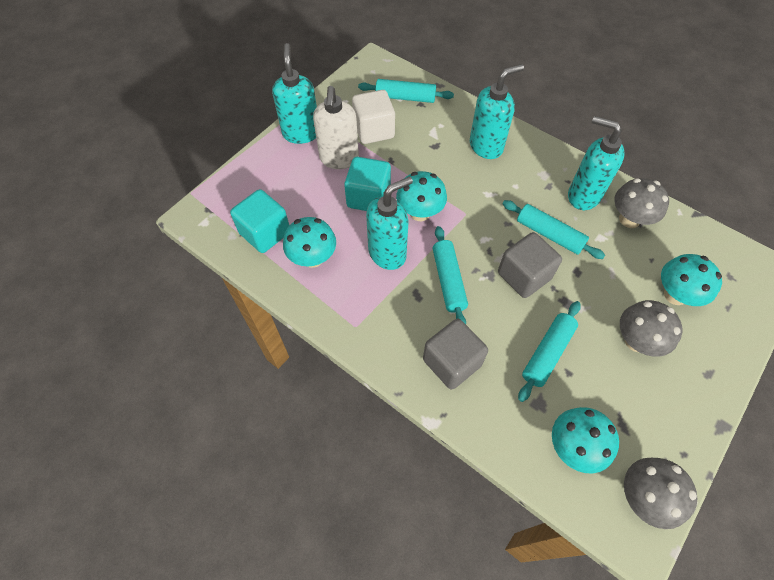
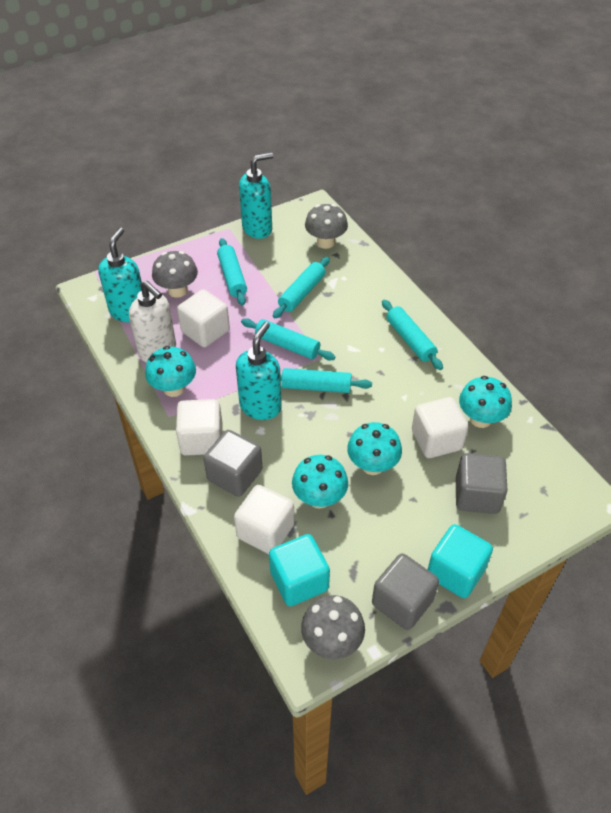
grey cube: 2 -> 3
turquoise rolling pin: 4 -> 5
turquoise soap dispenser: 4 -> 3
white cube: 1 -> 4

